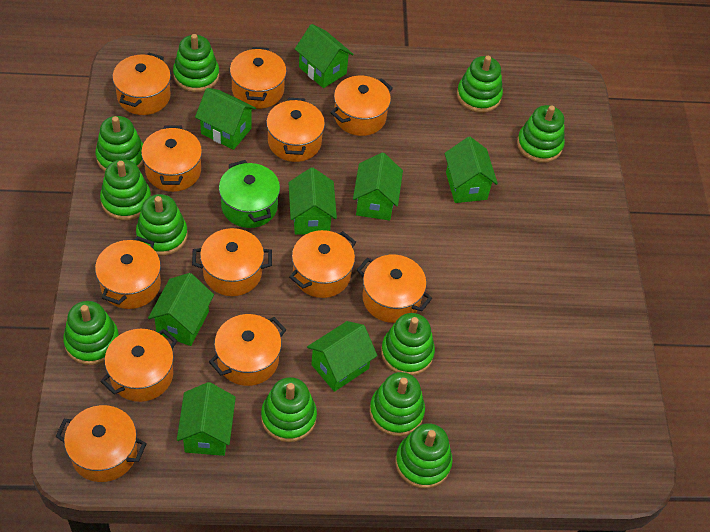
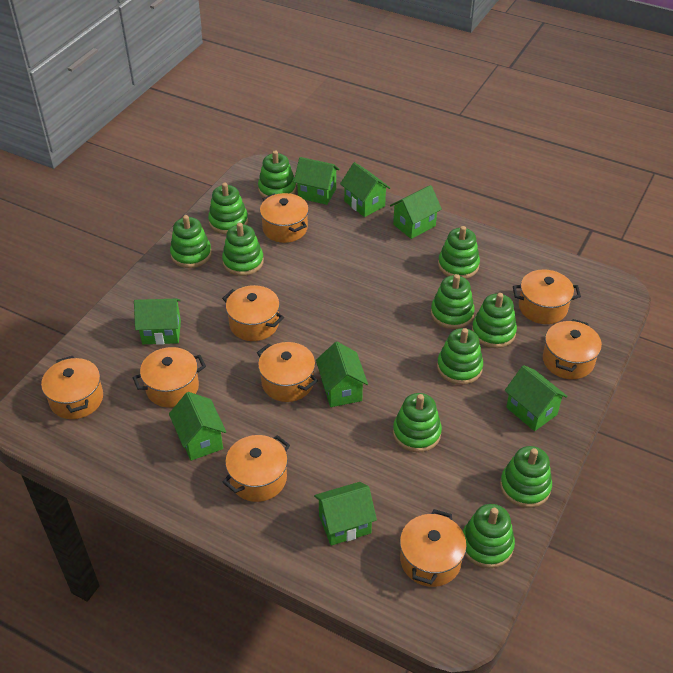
green pot: 1 -> 0
orange pot: 12 -> 9

